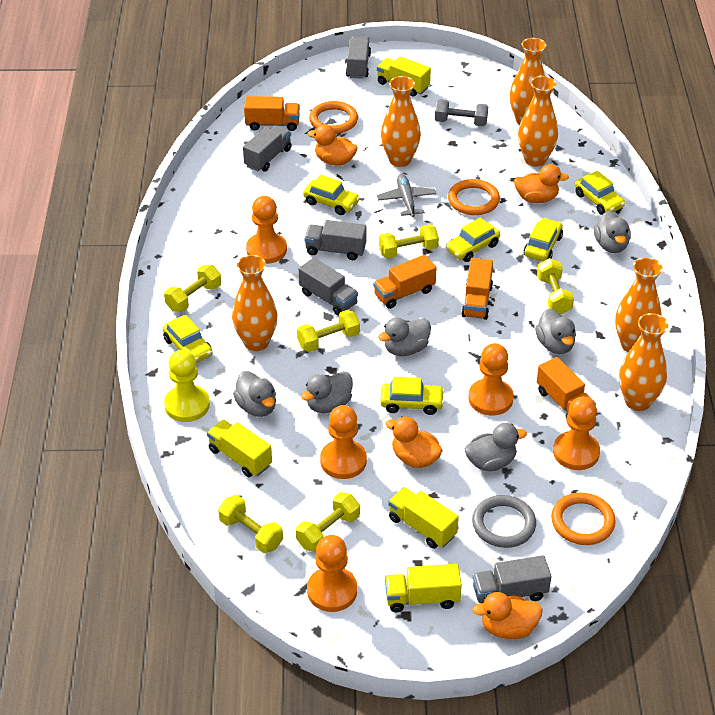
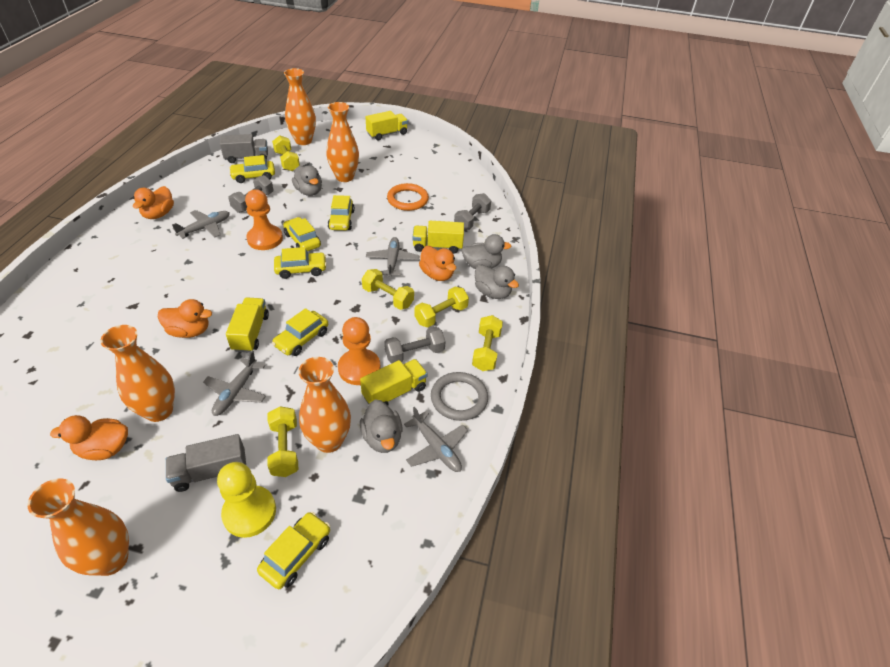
grey duck: 6 -> 4
grey dumbbell: 1 -> 3
grey plane: 1 -> 4
grey truck: 5 -> 2
orange pawn: 5 -> 2
orange ring: 3 -> 1
orange truck: 4 -> 0
orange vase: 6 -> 5
yellow dumbbell: 6 -> 5

